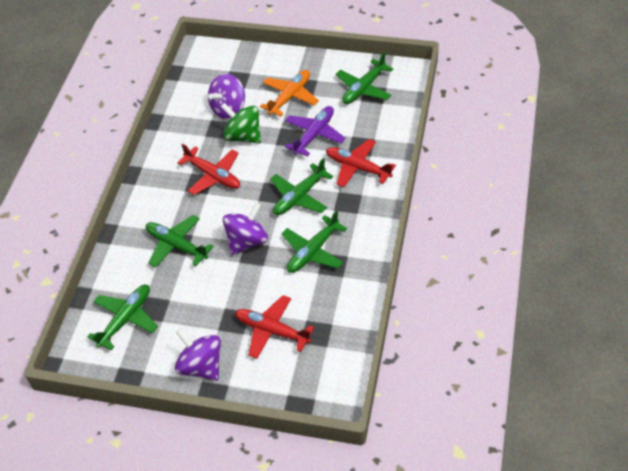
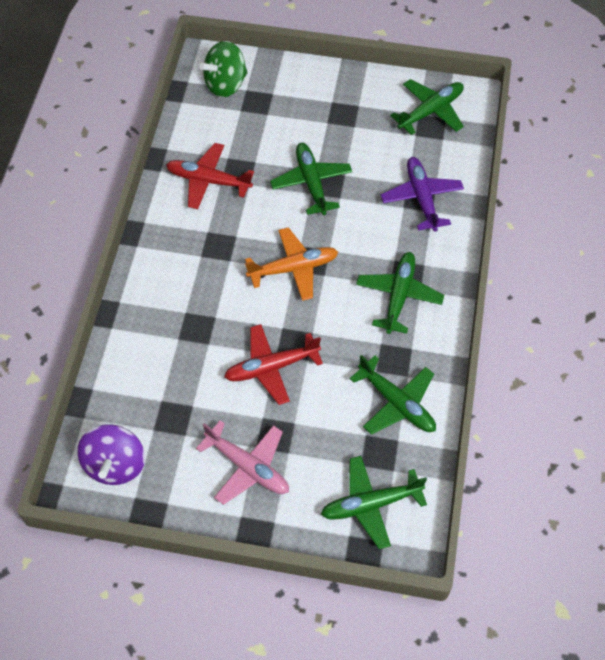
pink plane: 0 -> 1
purple spinning top: 3 -> 1
red plane: 3 -> 2

